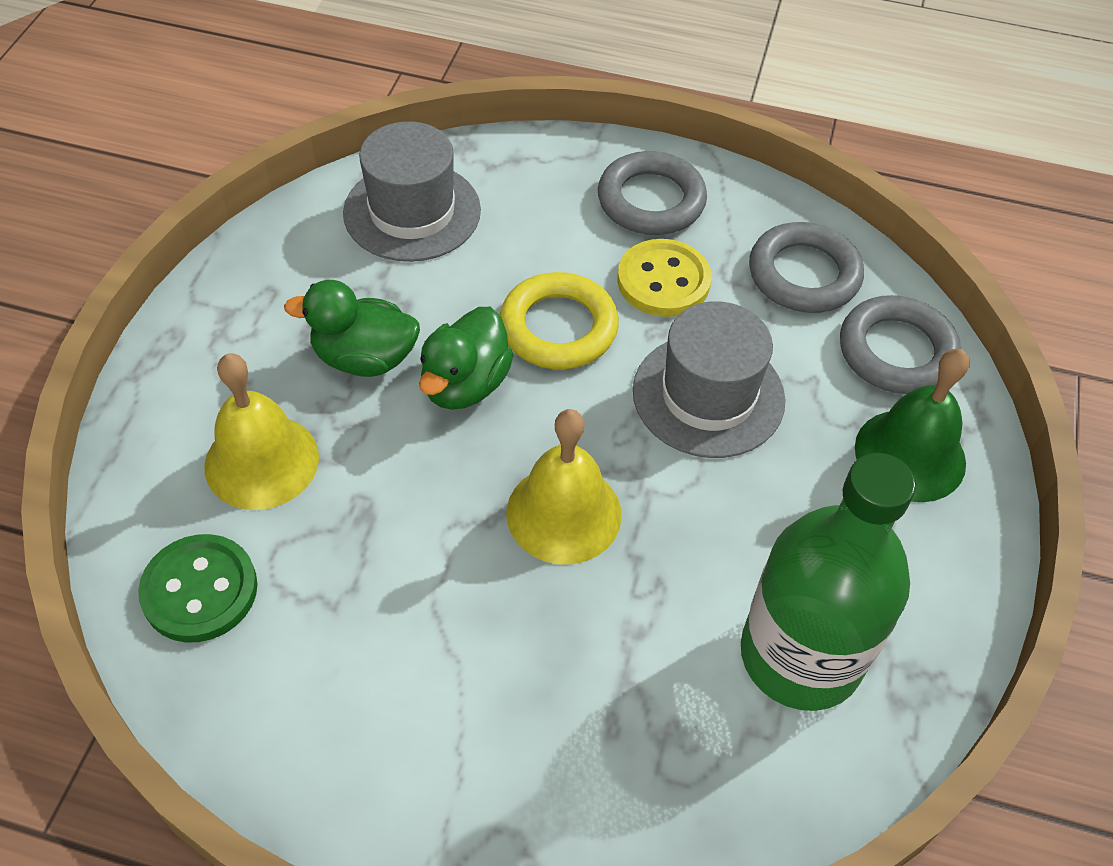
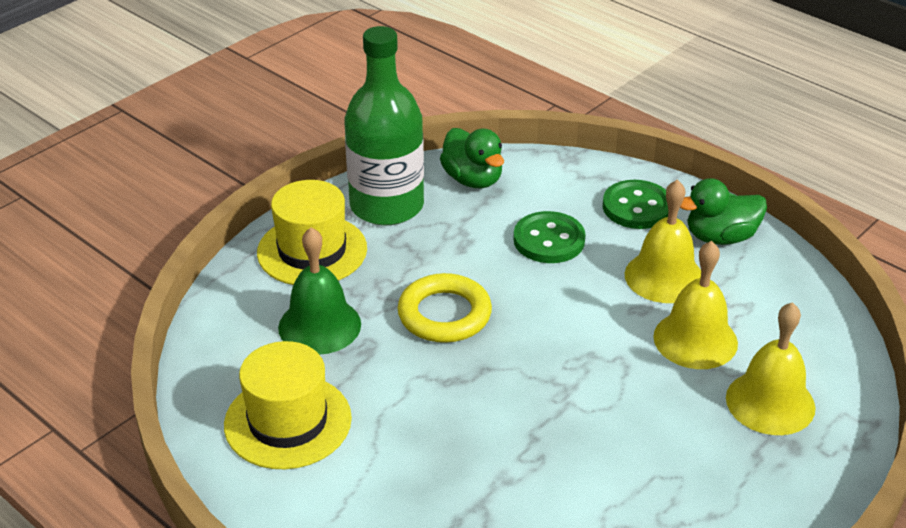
green button: 1 -> 2
grey hat: 2 -> 0
grey ring: 3 -> 0
yellow bell: 2 -> 3
yellow button: 1 -> 0
yellow hat: 0 -> 2

